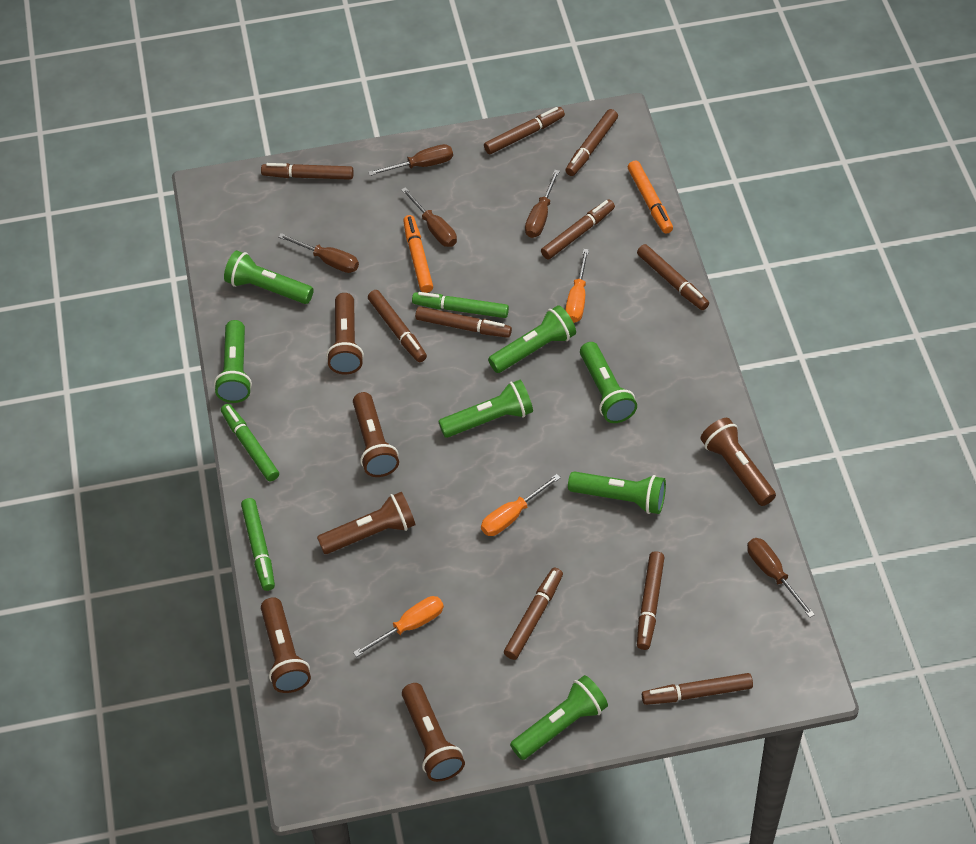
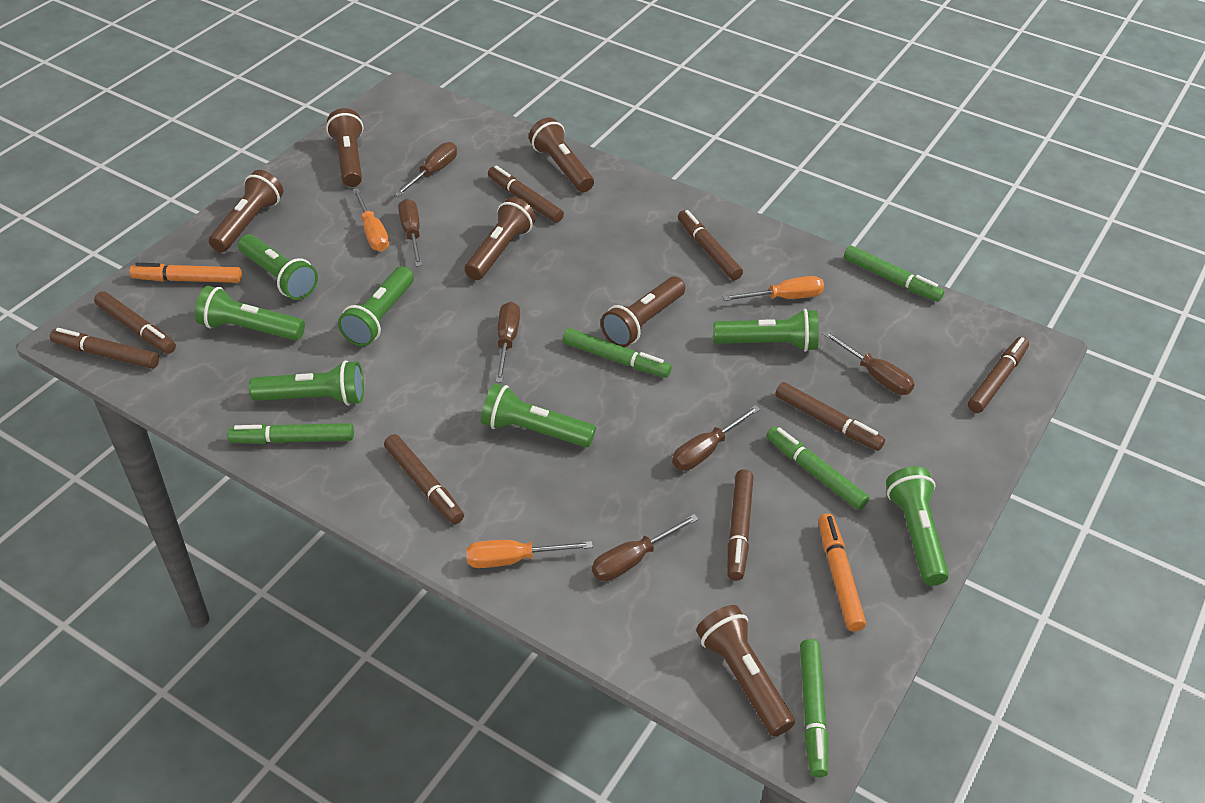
brown marker: 10 -> 8
brown screwdriver: 5 -> 6
green marker: 3 -> 5

